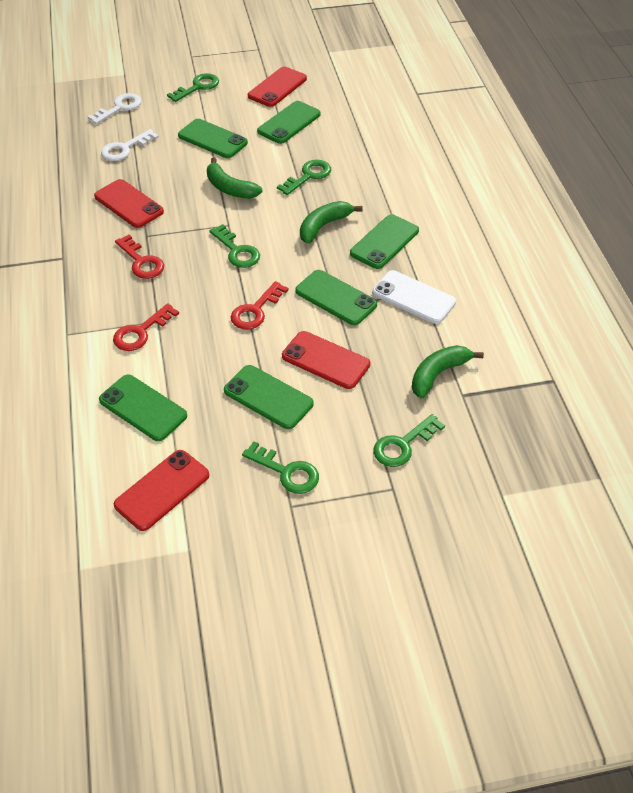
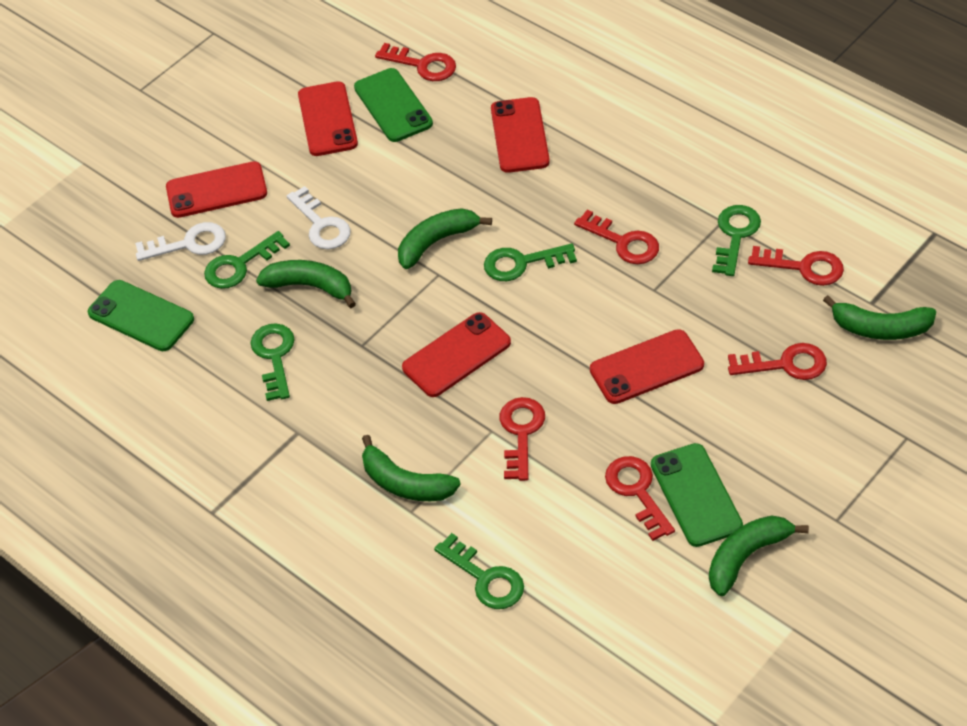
green banana: 3 -> 5
green phone: 6 -> 3
red key: 3 -> 6
red phone: 4 -> 5
white phone: 1 -> 0

